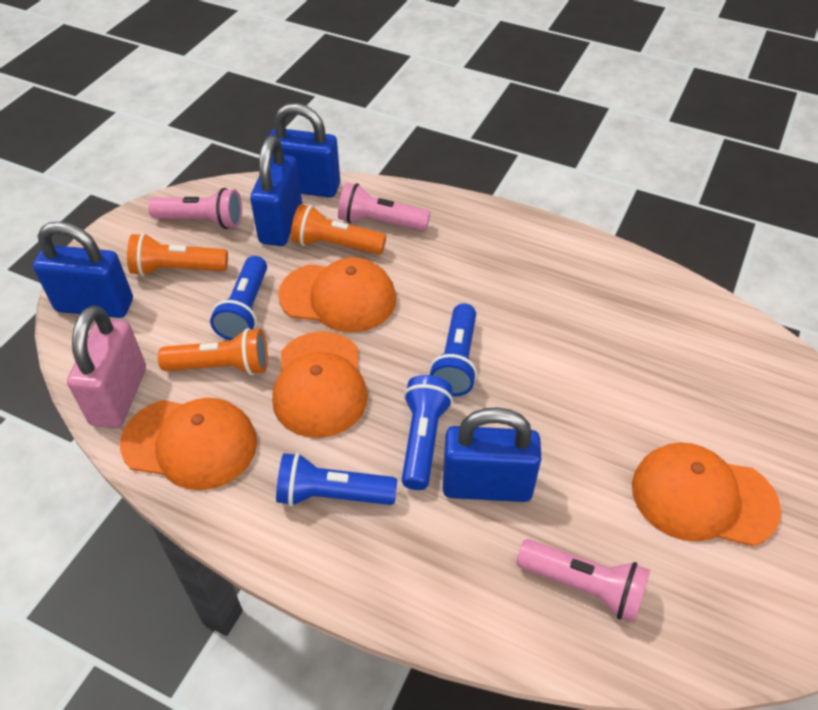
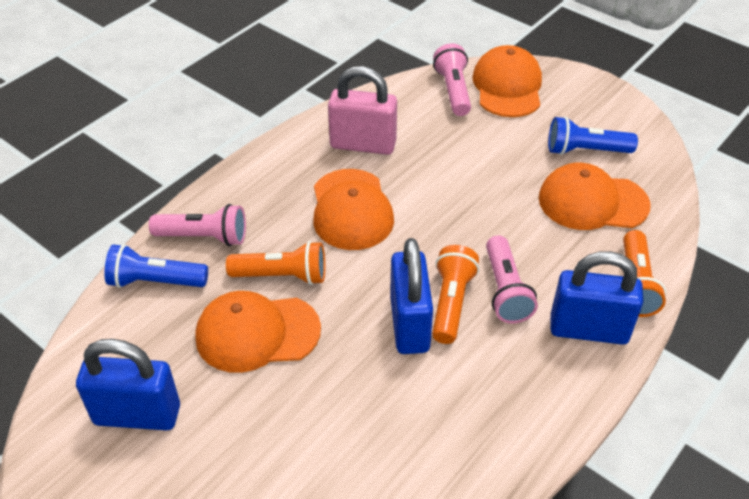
blue flashlight: 4 -> 2
blue padlock: 4 -> 3

